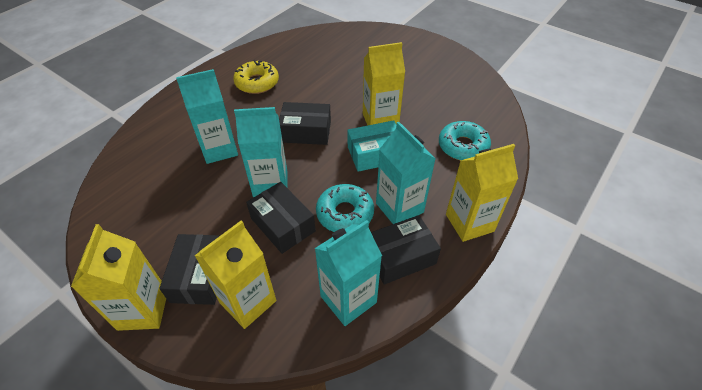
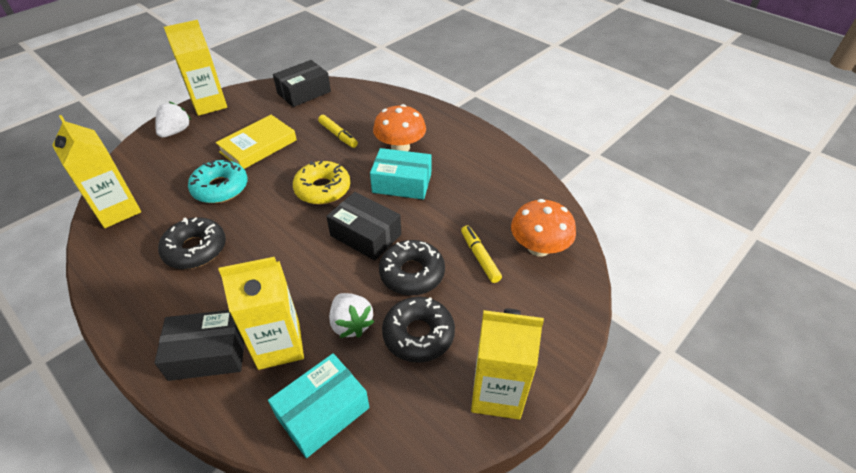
black box: 4 -> 3
black donut: 0 -> 3
orange mushroom: 0 -> 2
turquoise box: 1 -> 2
turquoise carton: 4 -> 0
turquoise donut: 2 -> 1
white strawberry: 0 -> 2
yellow book: 0 -> 1
yellow marker: 0 -> 2

